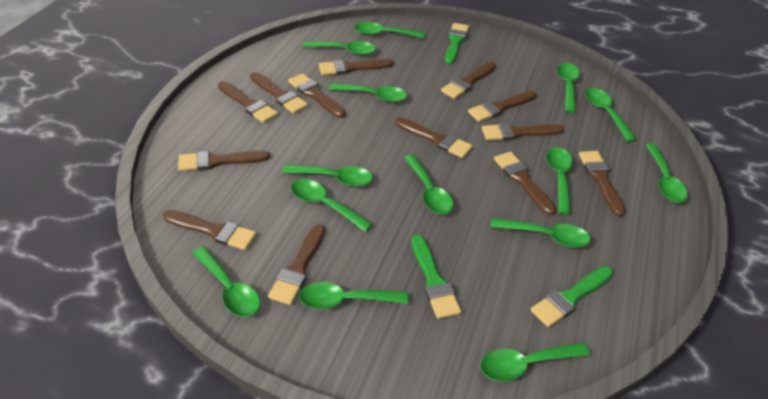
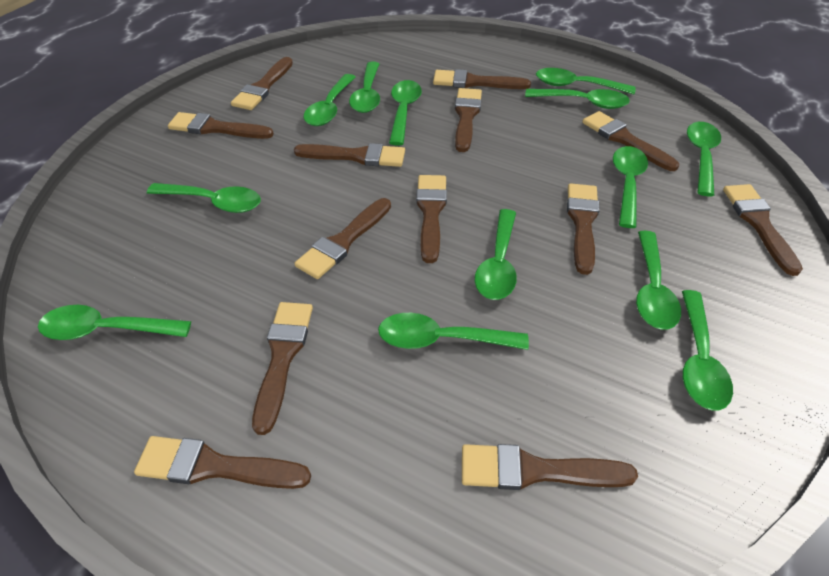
green brush: 3 -> 0
green spoon: 14 -> 13

